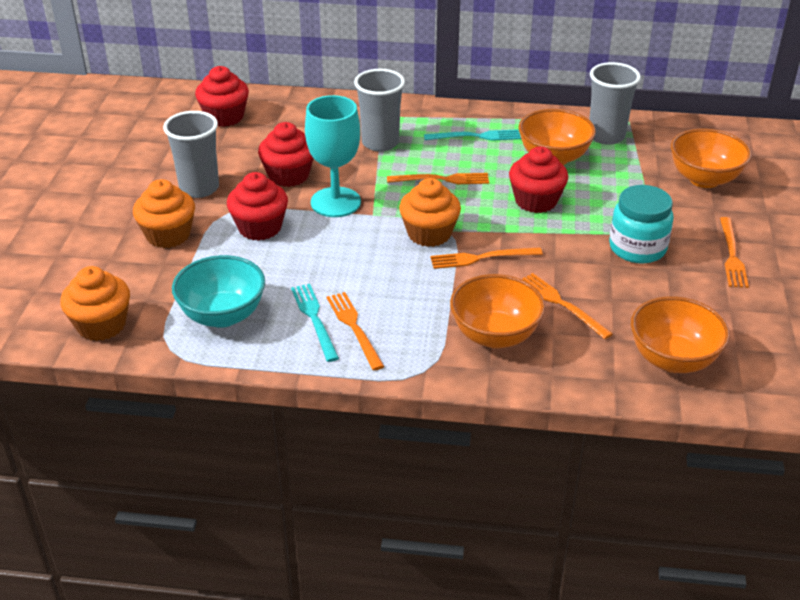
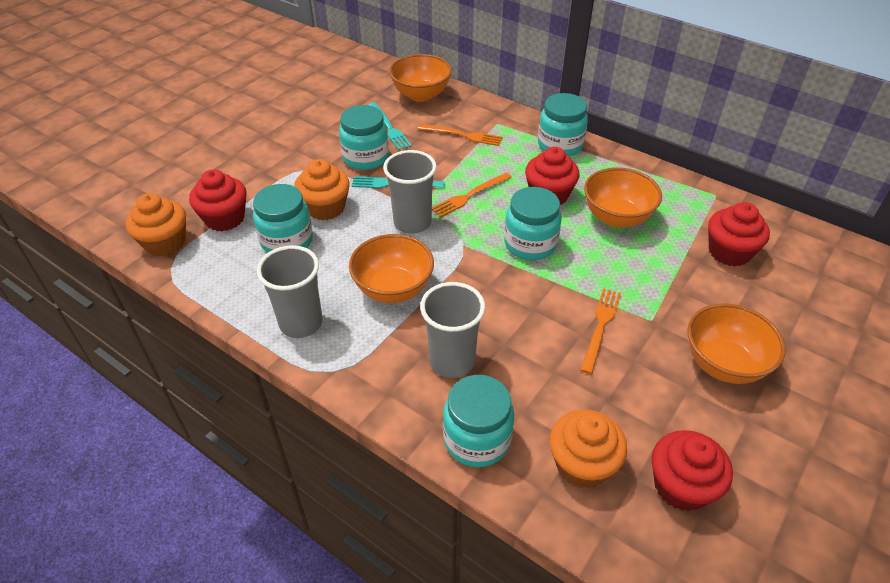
orange fork: 5 -> 3
turquoise bowl: 1 -> 0
turquoise goblet: 1 -> 0
turquoise jar: 1 -> 5

